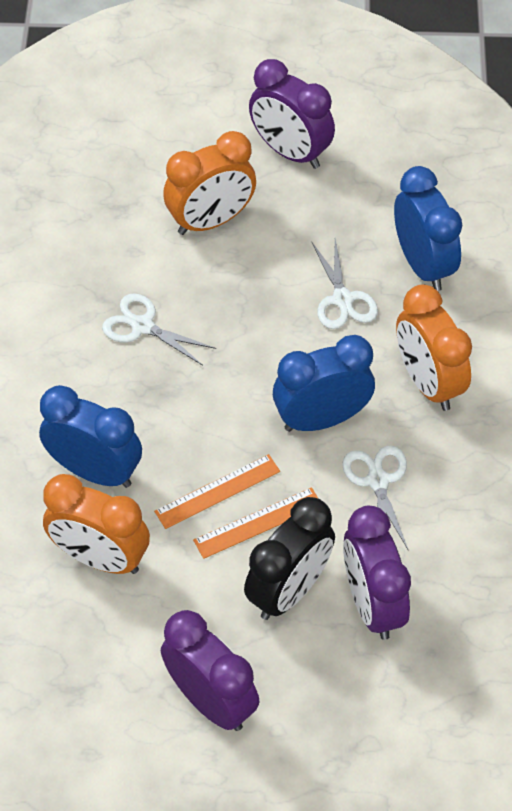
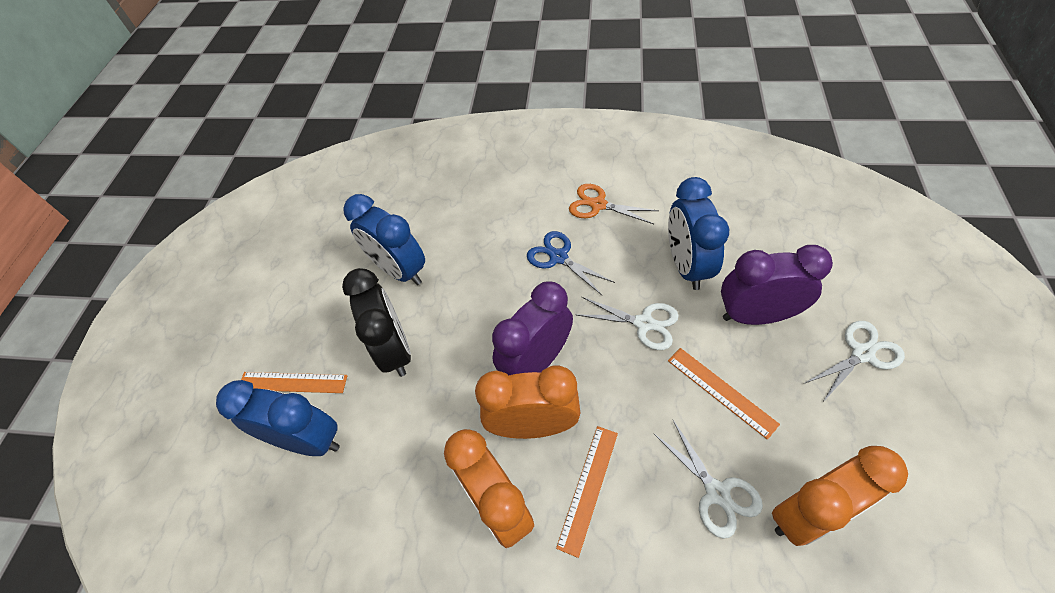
blue scissors: 0 -> 1
orange ruler: 2 -> 3
orange scissors: 0 -> 1
purple clock: 3 -> 2

